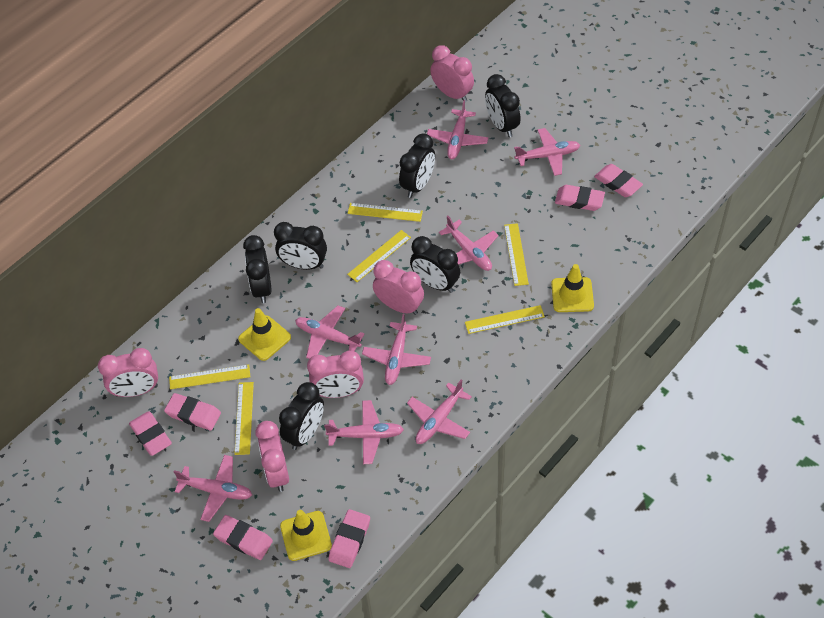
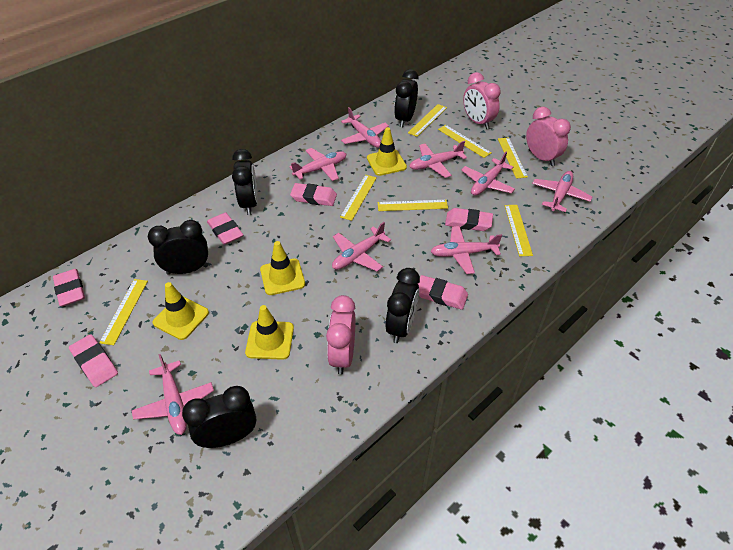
black clock: 6 -> 5
pink clock: 5 -> 3
yellow ruler: 6 -> 7
yellow traffic cone: 3 -> 4

